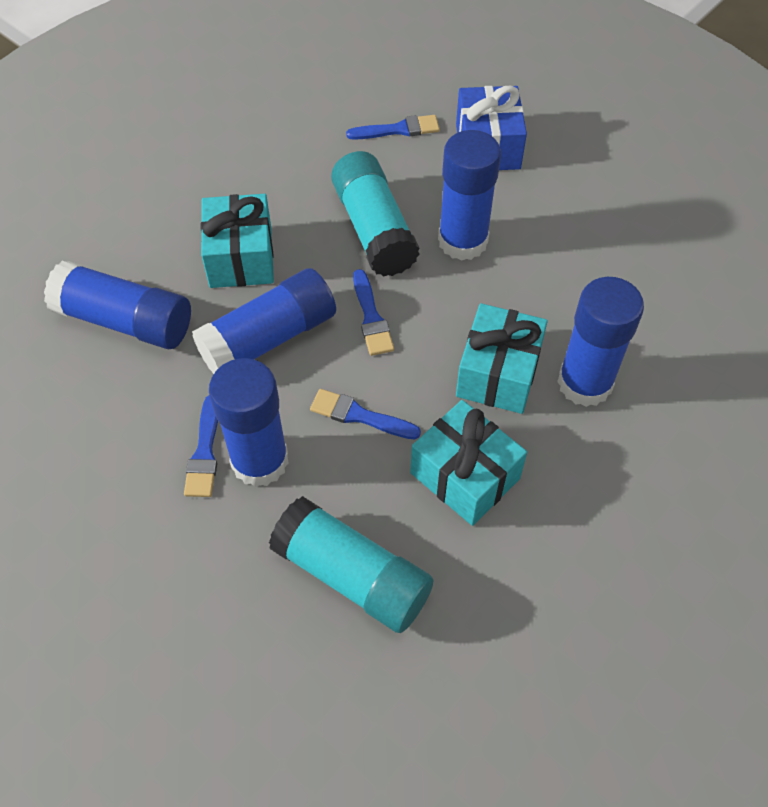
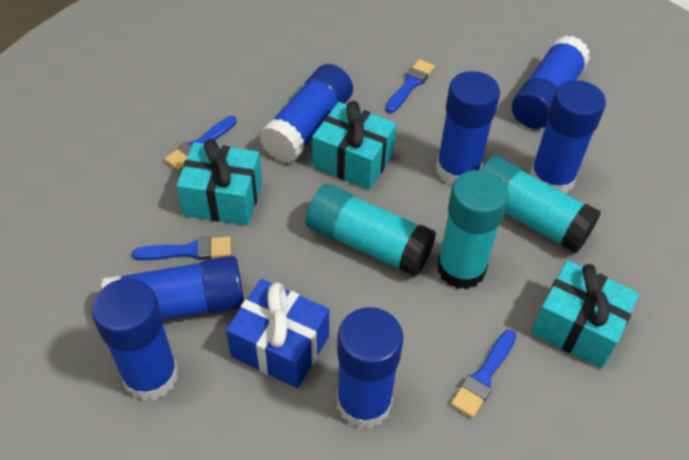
blue glue stick: 5 -> 7
turquoise glue stick: 2 -> 3

